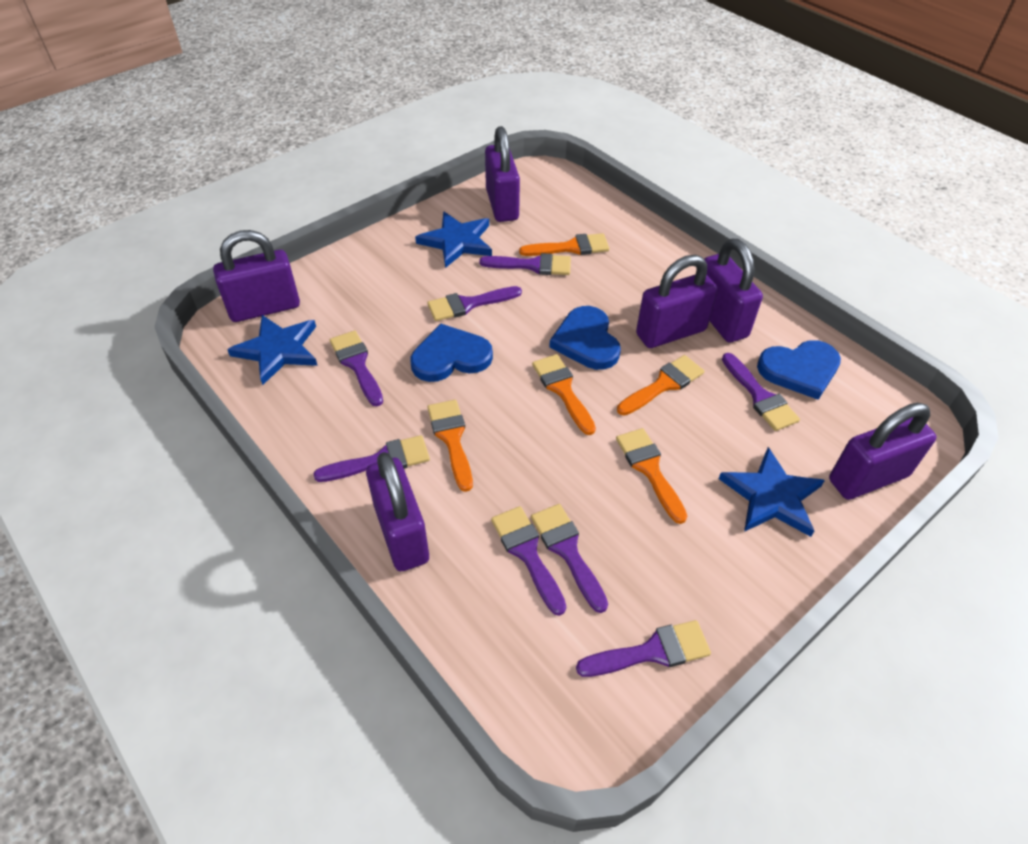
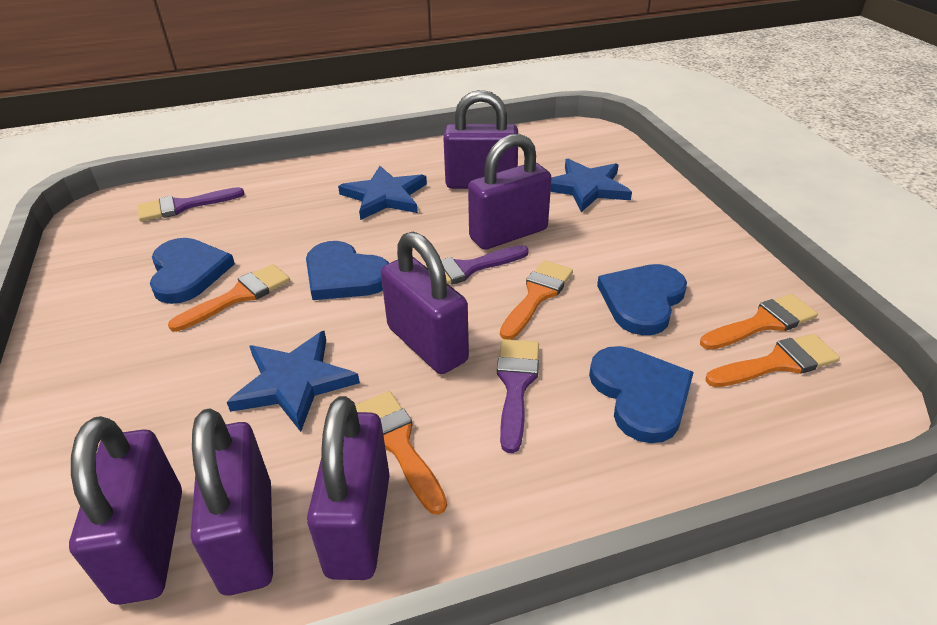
blue heart: 3 -> 4
purple brush: 8 -> 3

